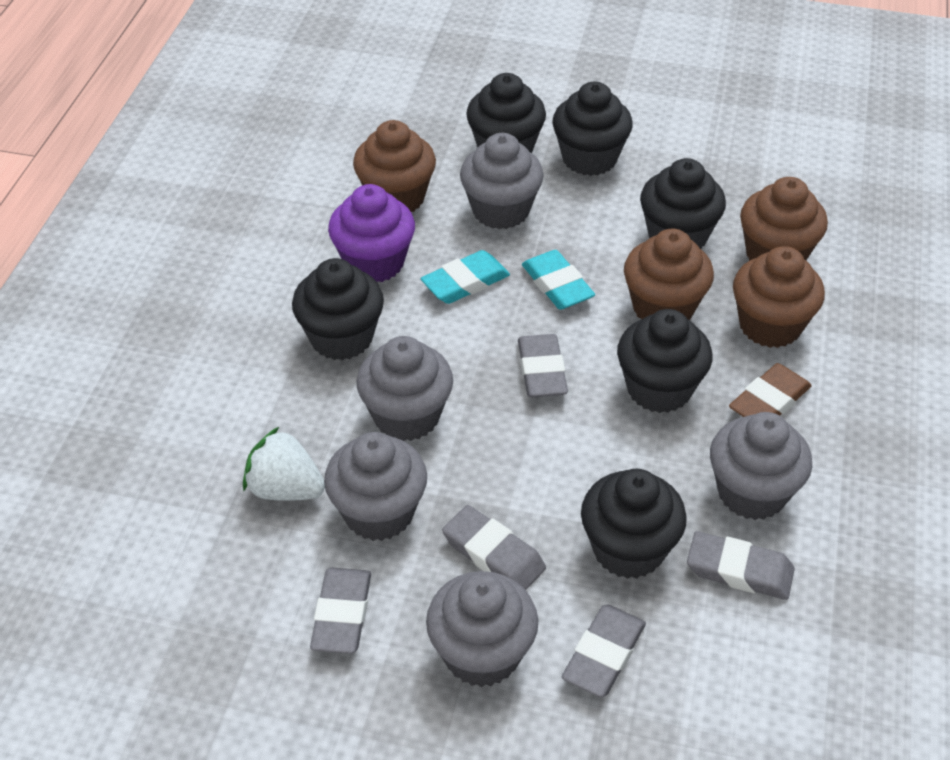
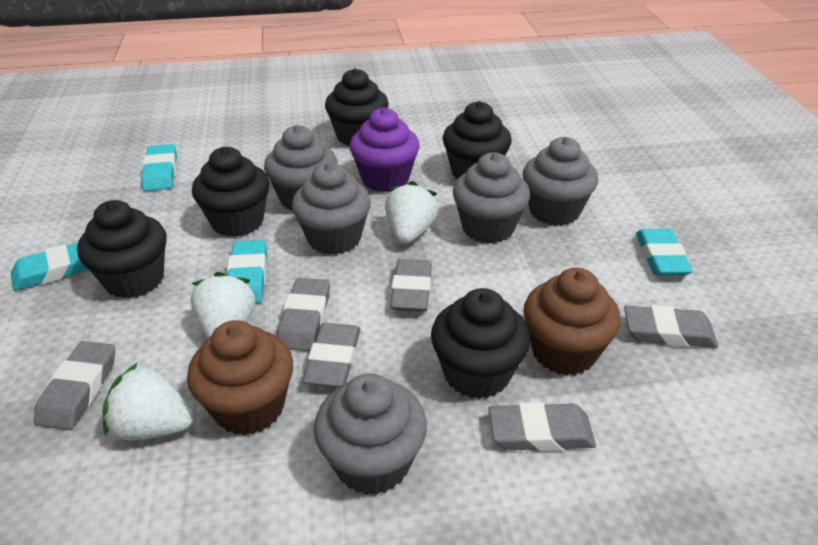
black cupcake: 6 -> 5
brown cupcake: 4 -> 2
brown eraser: 1 -> 0
grey eraser: 5 -> 6
turquoise eraser: 2 -> 4
white strawberry: 1 -> 3

